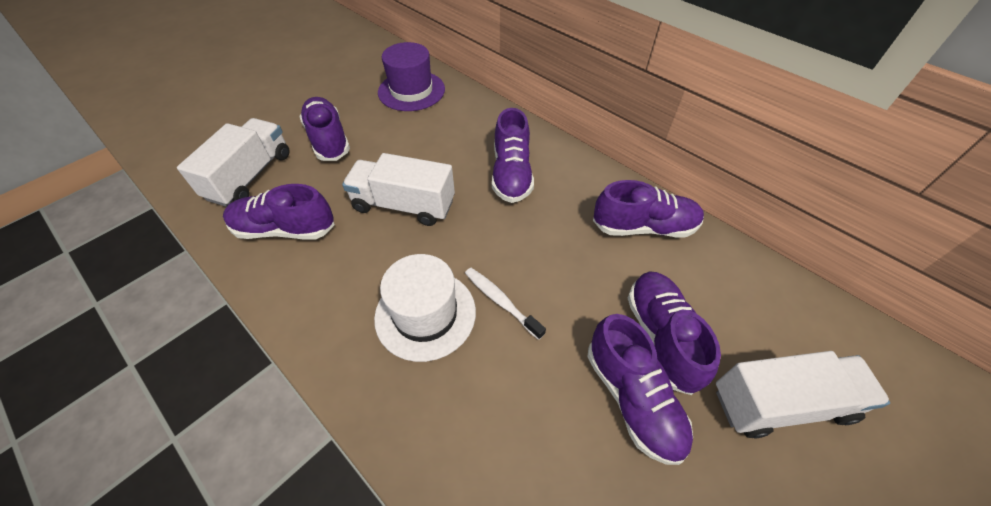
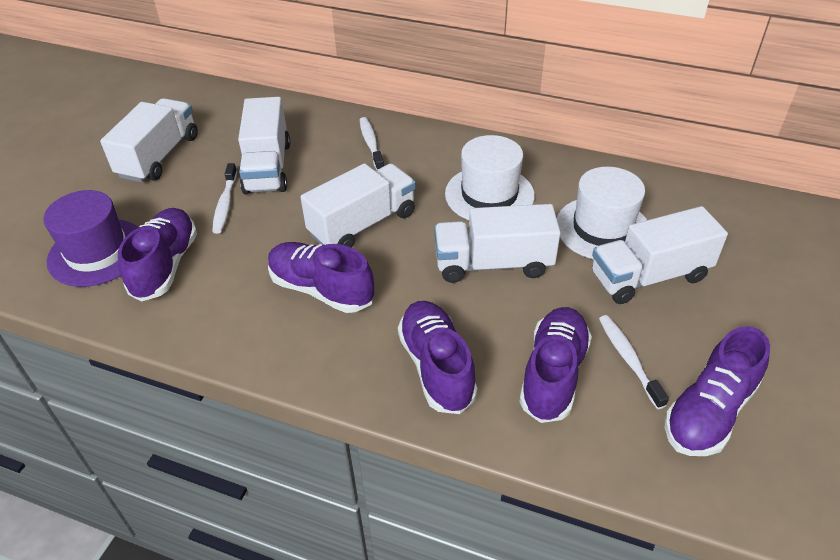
purple shoe: 6 -> 5
white hat: 1 -> 2
white toothbrush: 1 -> 3
white truck: 3 -> 5

